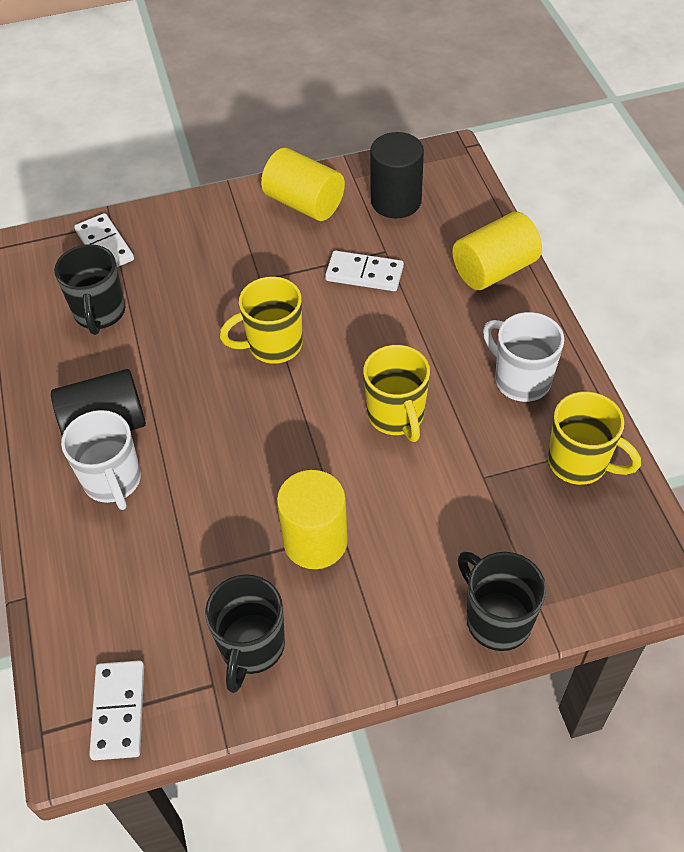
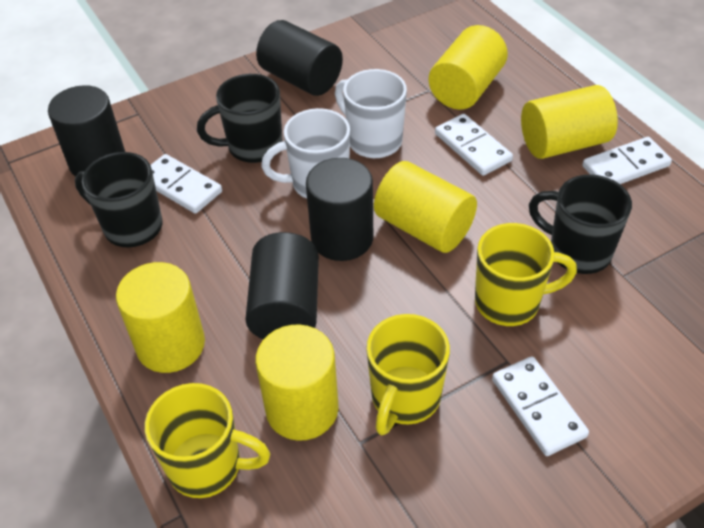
black cylinder: 2 -> 4
white domino: 3 -> 4
yellow cylinder: 3 -> 5

